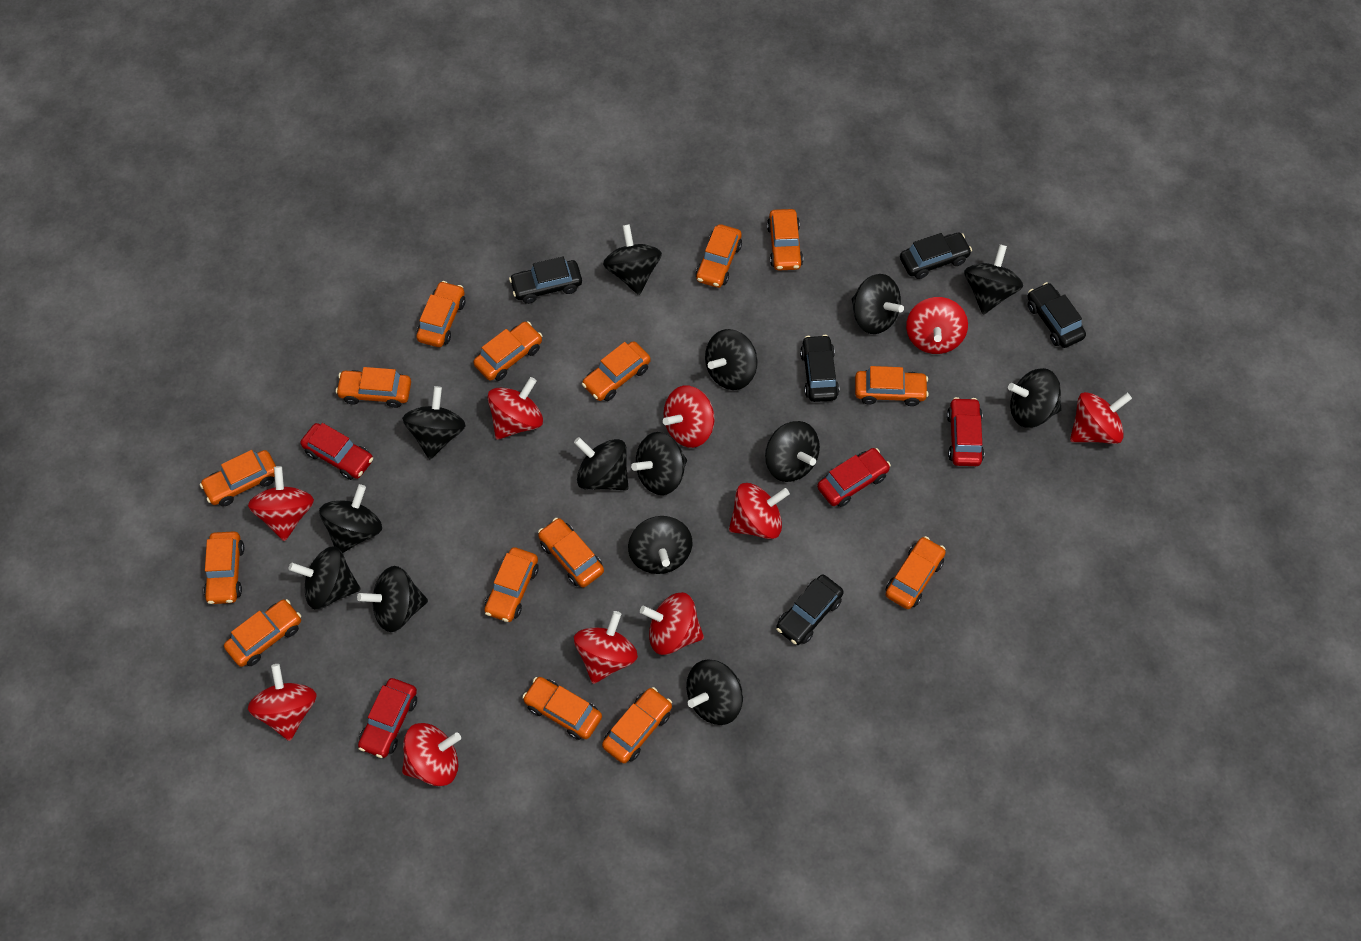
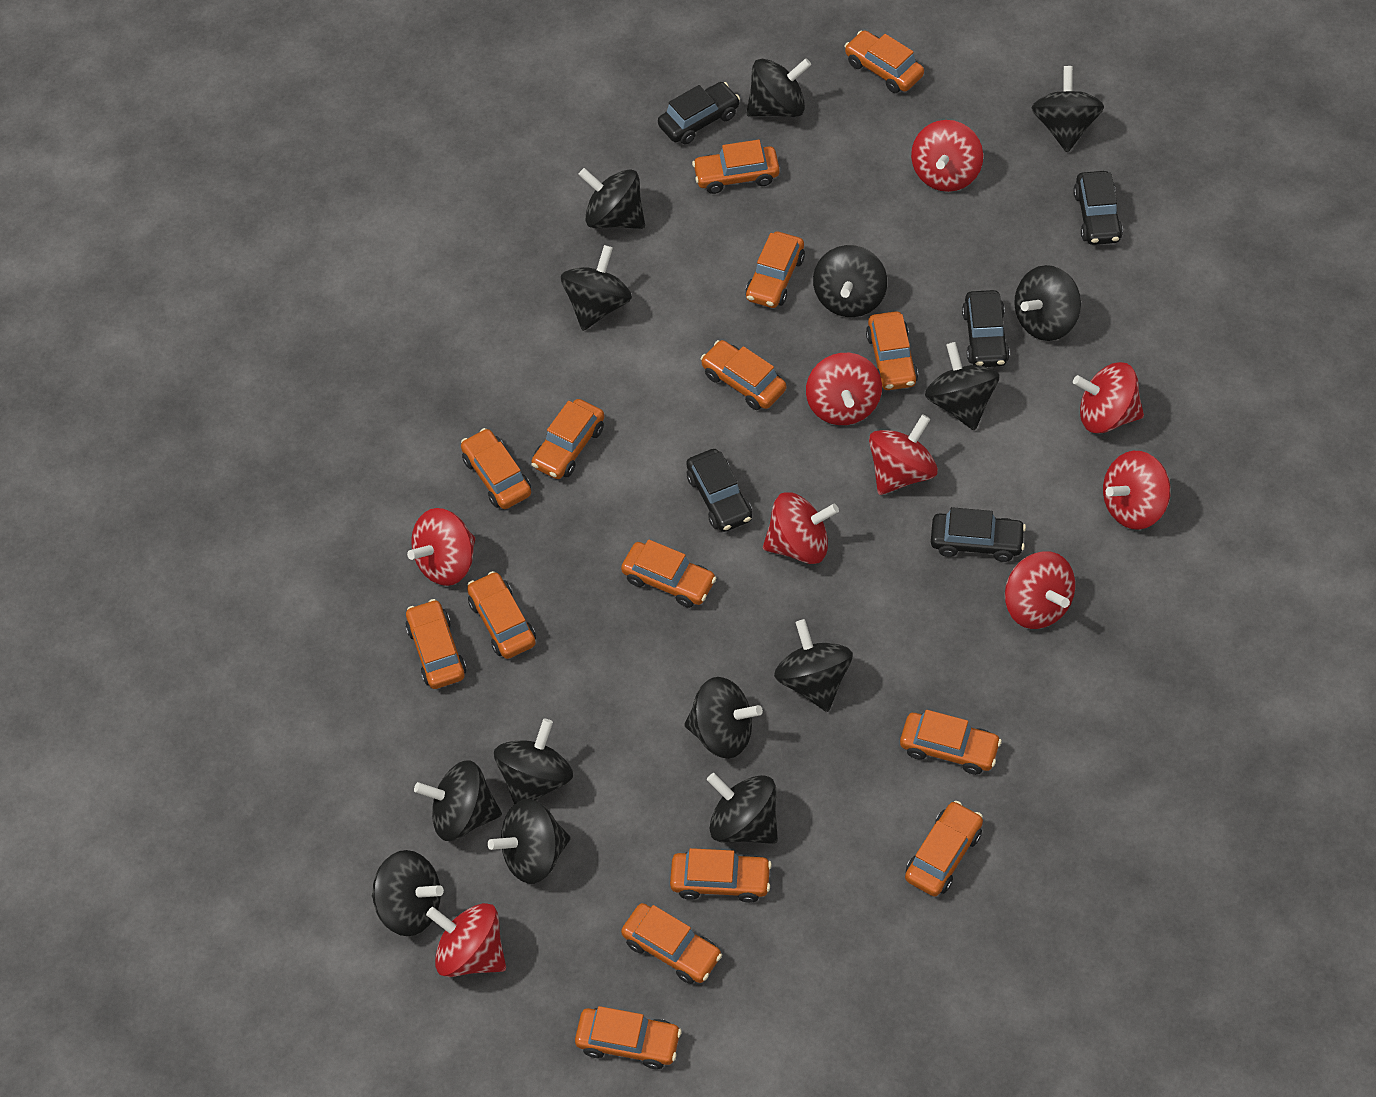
red car: 4 -> 0
red spinning top: 10 -> 9

